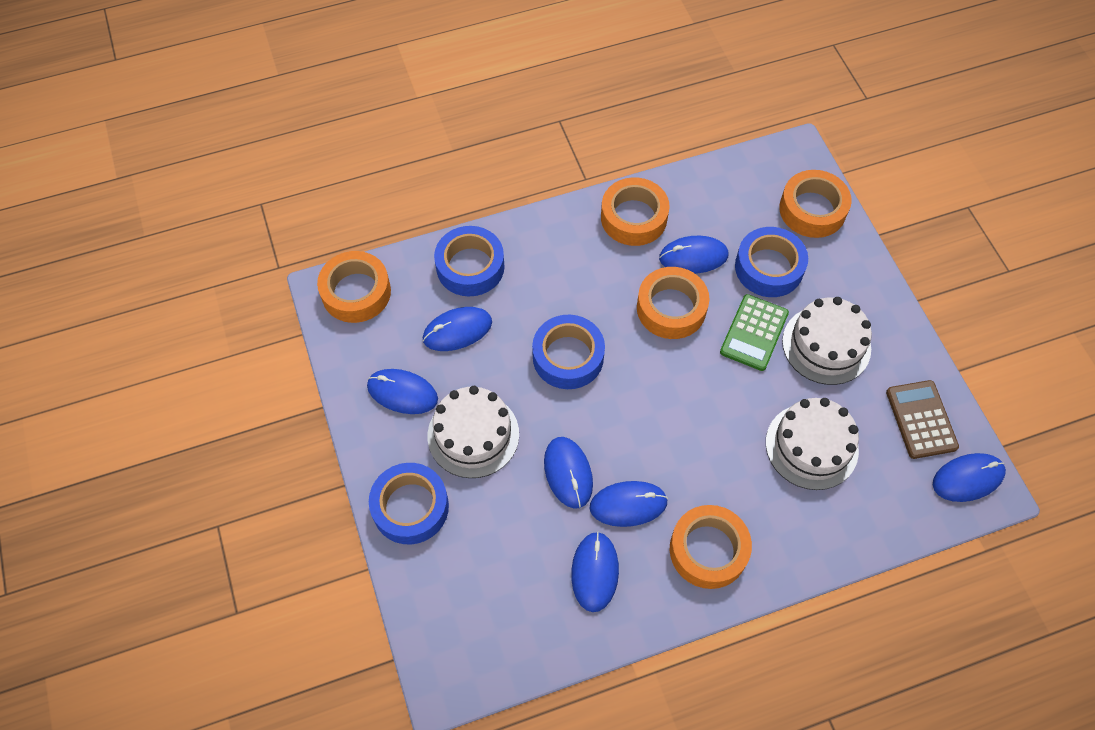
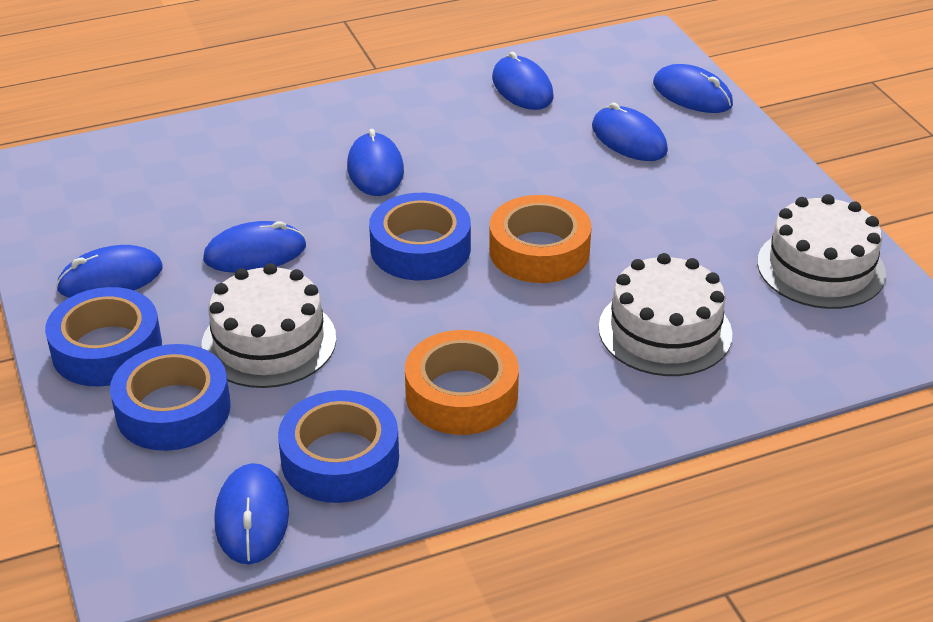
brown calculator: 1 -> 0
green calculator: 1 -> 0
orange tape: 5 -> 2

